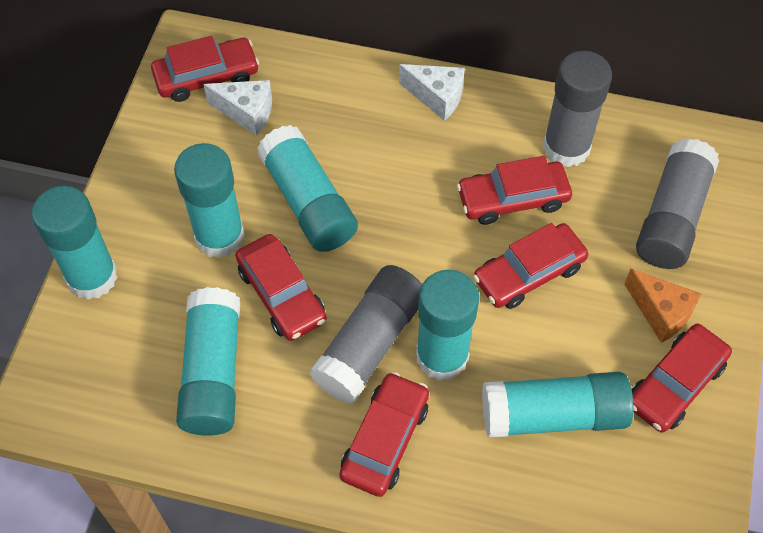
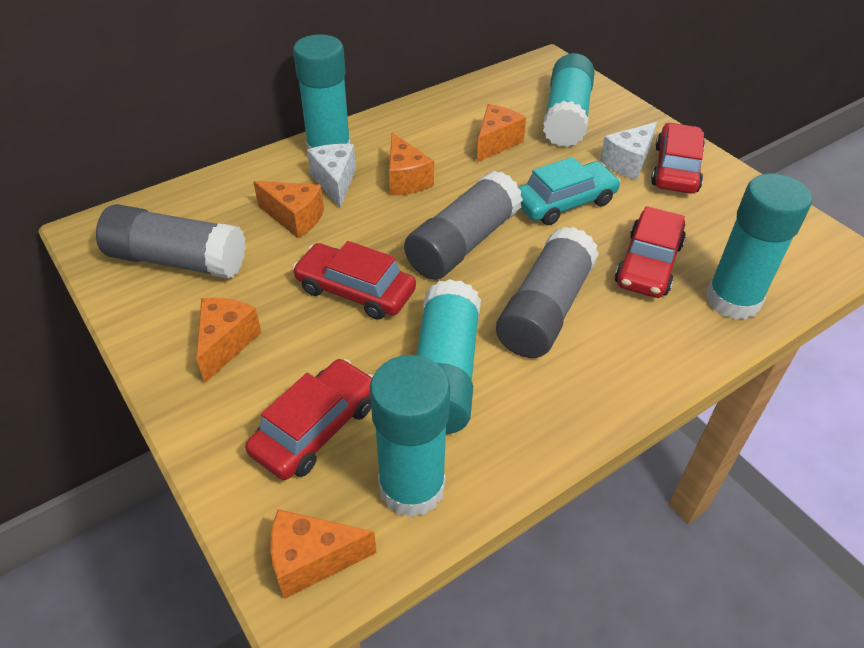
orange cheese: 1 -> 5
red car: 6 -> 4
turquoise car: 0 -> 1
turquoise glue stick: 6 -> 5

